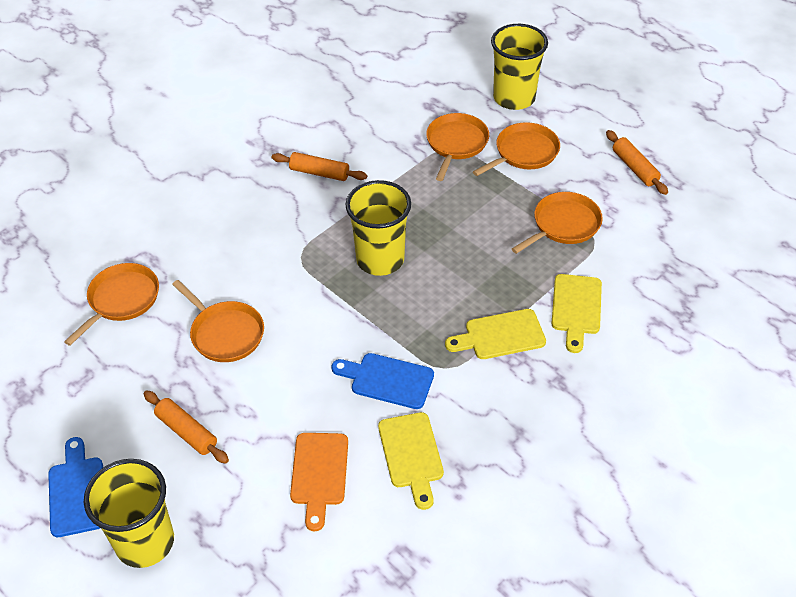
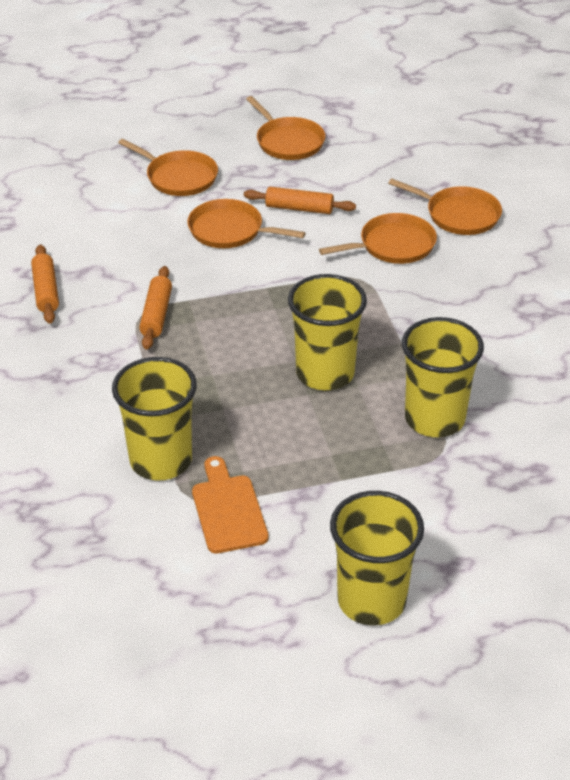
blue cutting board: 2 -> 0
yellow cup: 3 -> 4
yellow cutting board: 3 -> 0

